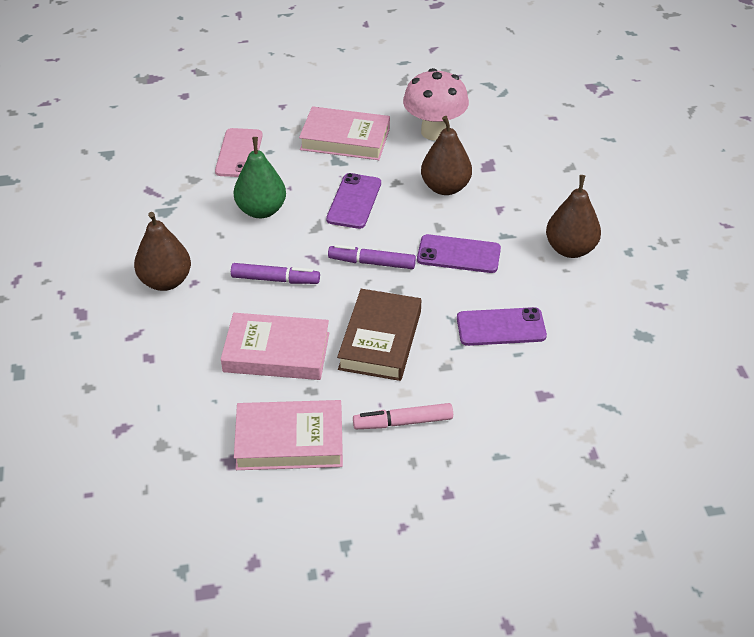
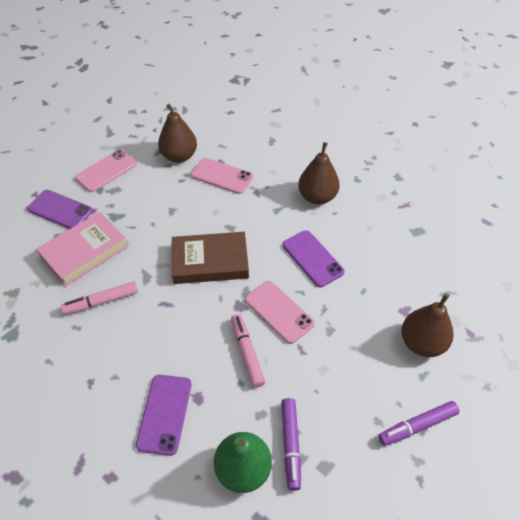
pink book: 3 -> 1
pink marker: 1 -> 2
pink mushroom: 1 -> 0
pink phone: 1 -> 3

